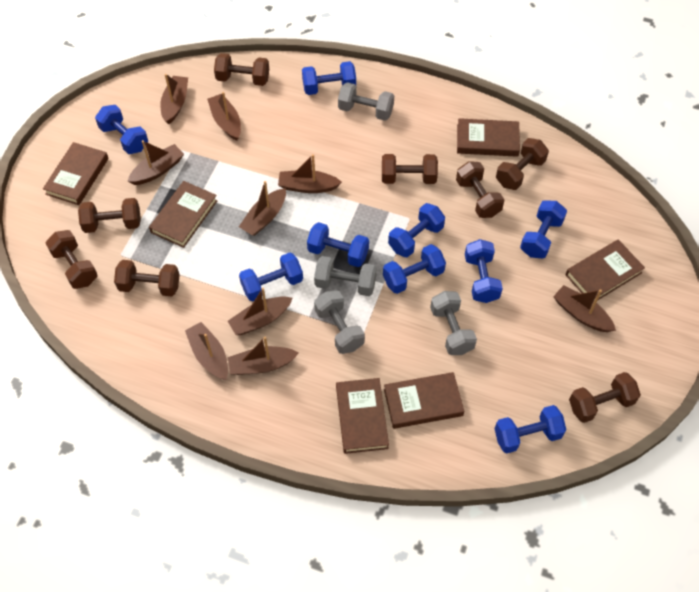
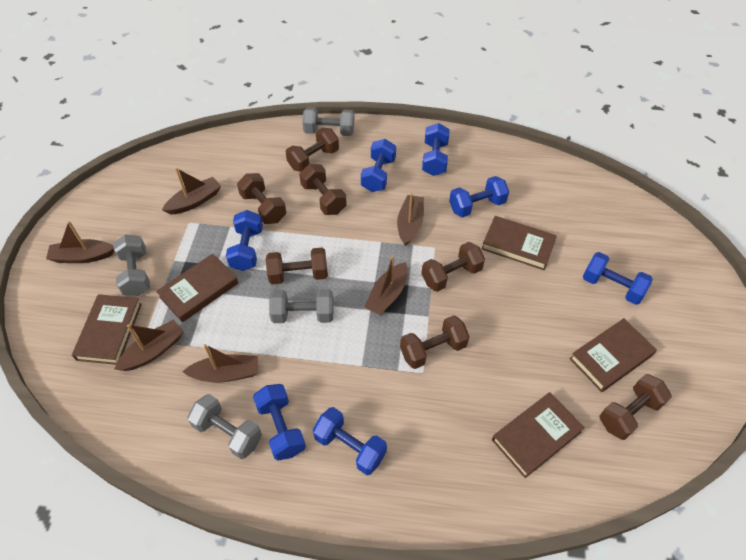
blue dumbbell: 9 -> 7
brown boat: 9 -> 6
brown book: 6 -> 5
brown dumbbell: 8 -> 7

